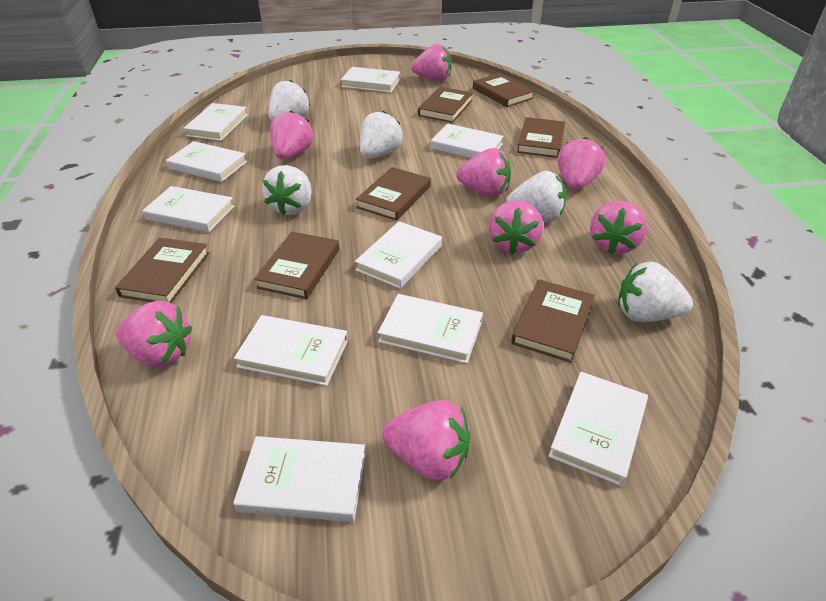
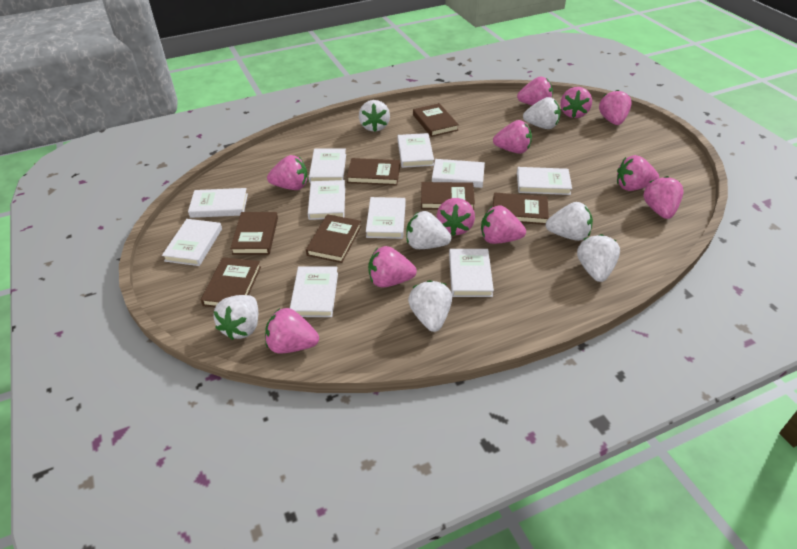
pink strawberry: 8 -> 11
white strawberry: 5 -> 7

